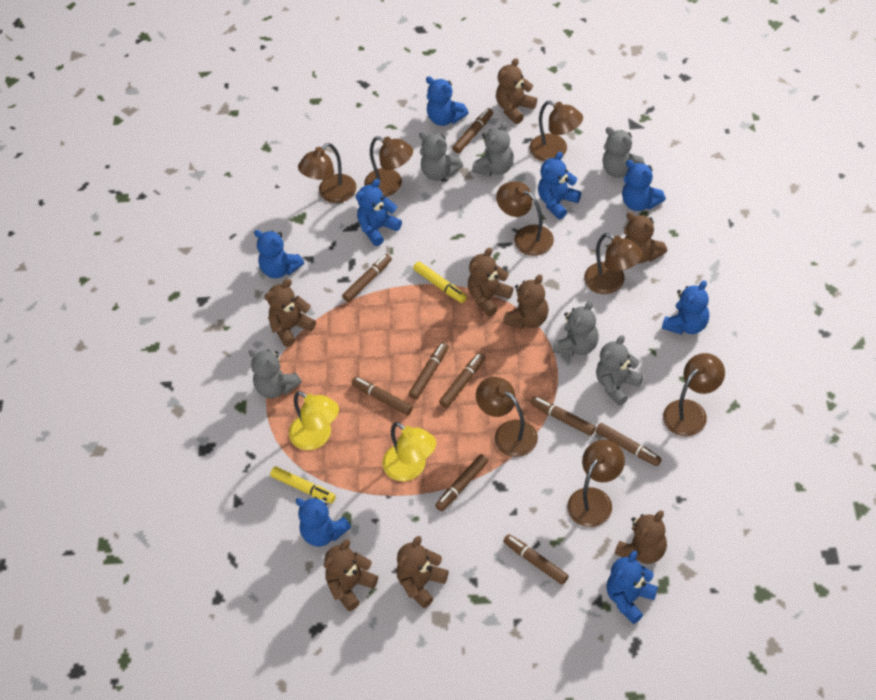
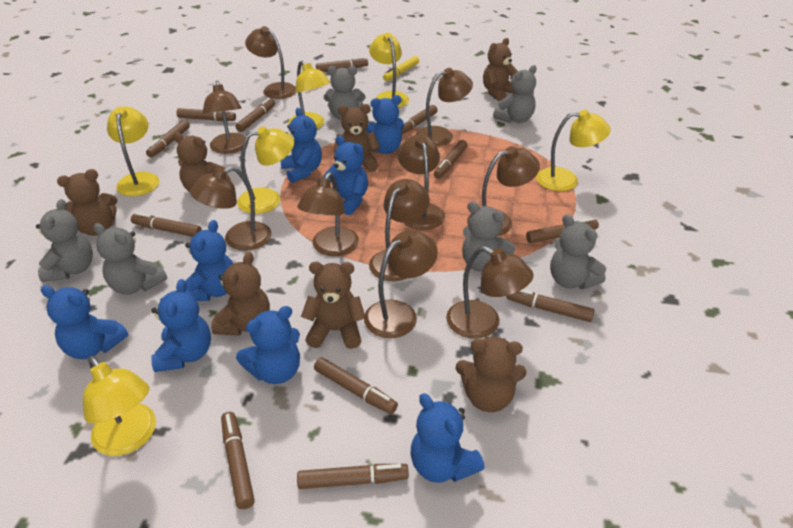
brown lamp: 8 -> 10
brown marker: 9 -> 12
brown teddy bear: 8 -> 7
yellow lamp: 2 -> 6
yellow marker: 2 -> 1

